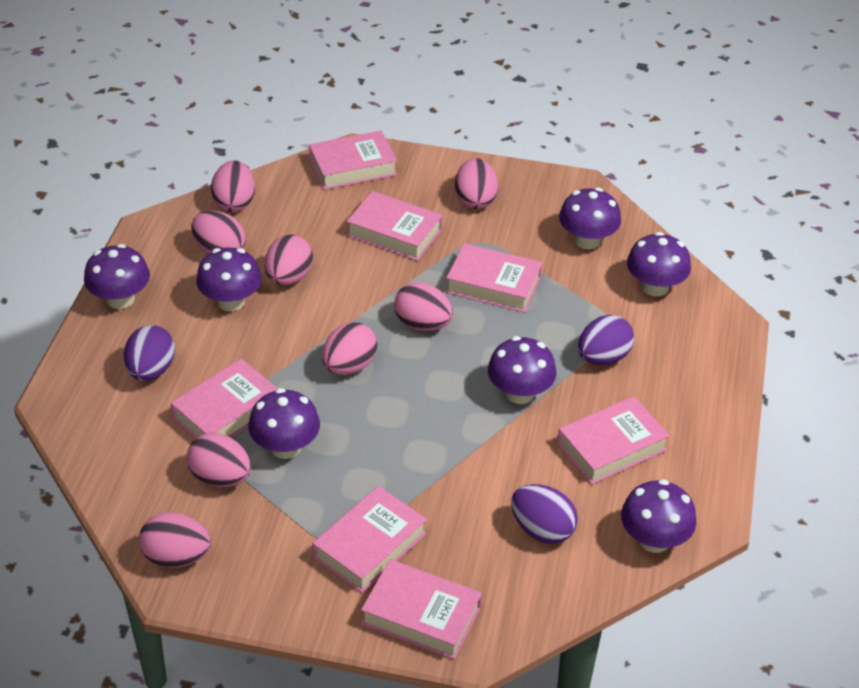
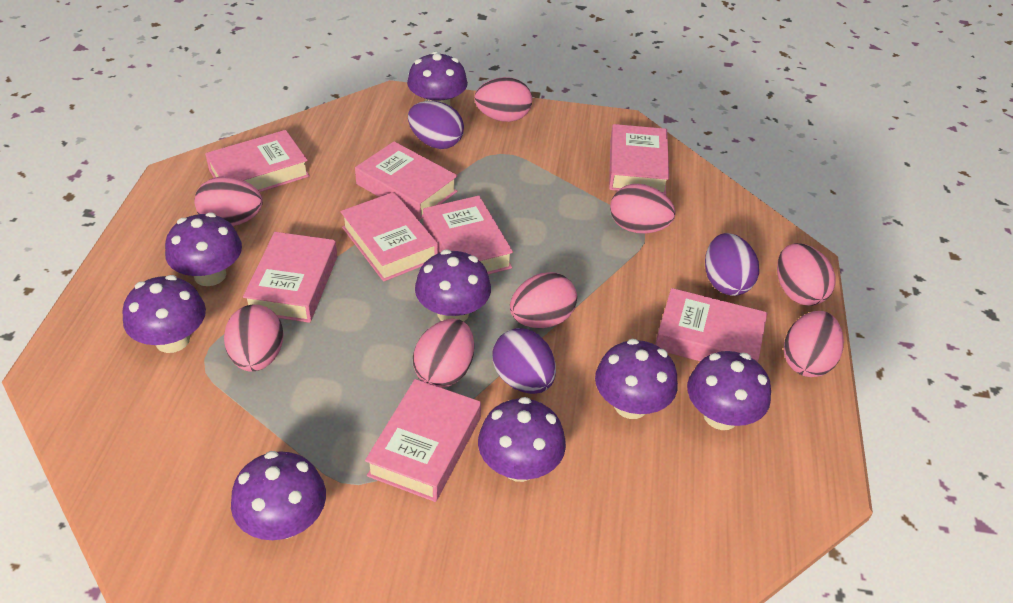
pink book: 7 -> 8
purple mushroom: 7 -> 8

